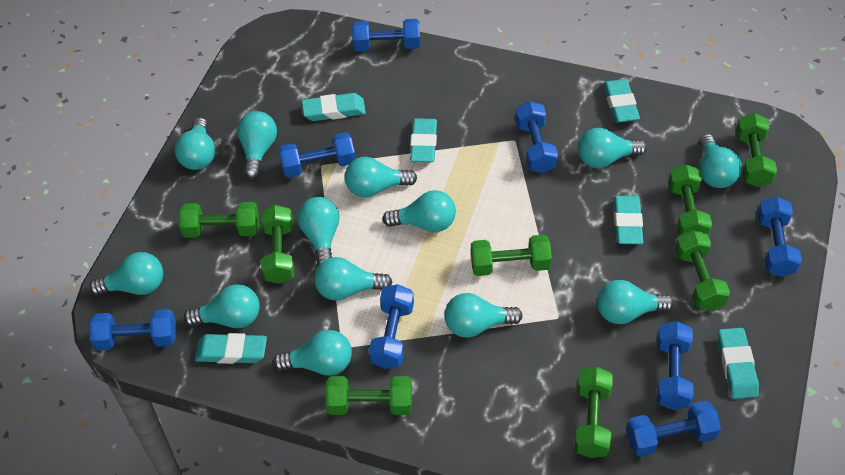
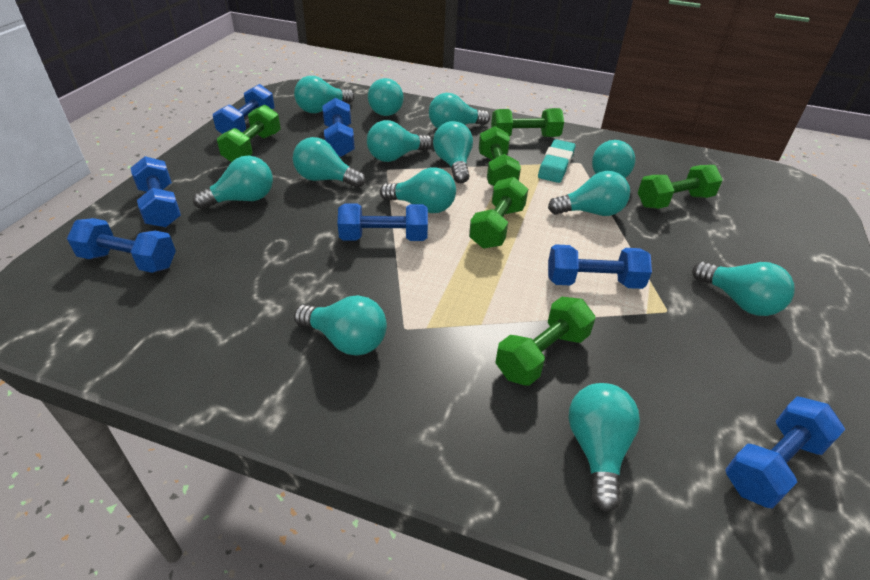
blue dumbbell: 8 -> 7
green dumbbell: 8 -> 6
turquoise eraser: 6 -> 1

